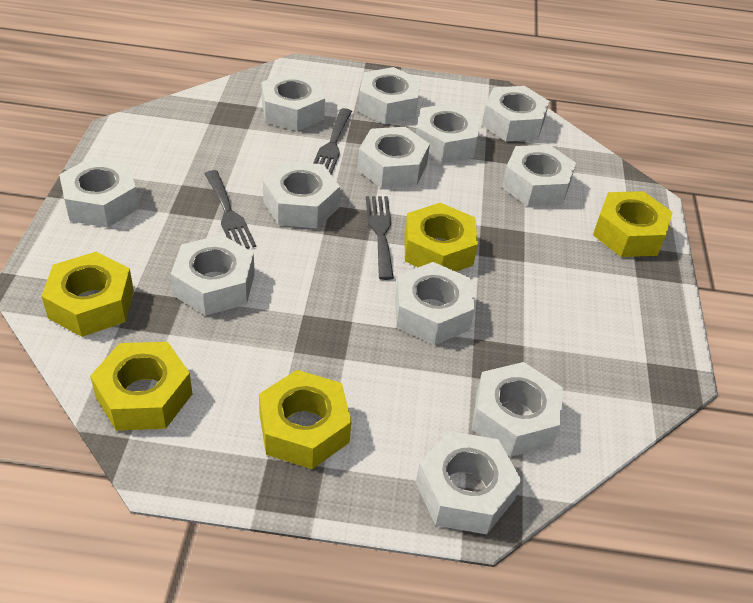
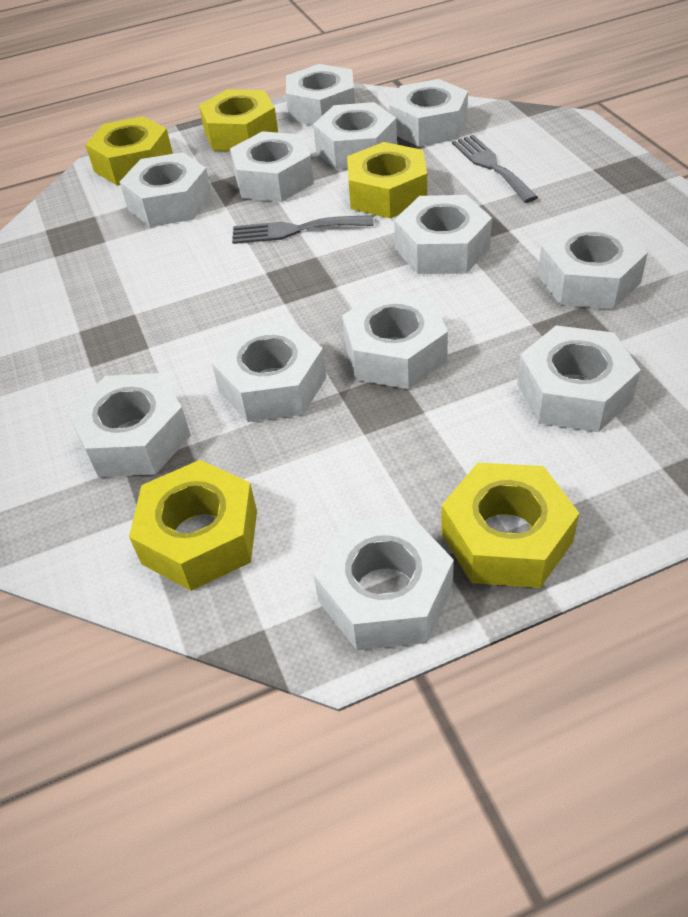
grey fork: 3 -> 2

